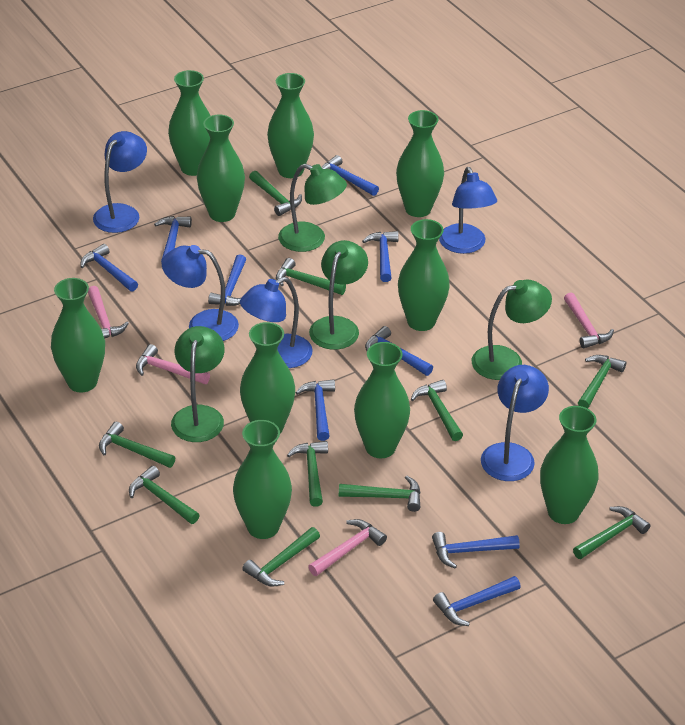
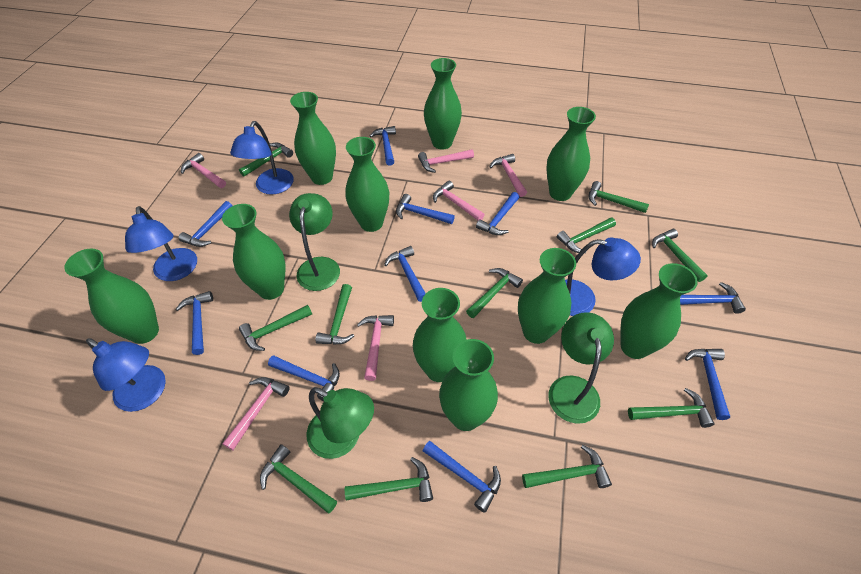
blue hammer: 9 -> 10
blue lamp: 5 -> 4
green hammer: 10 -> 11
green lamp: 4 -> 3
pink hammer: 4 -> 6

